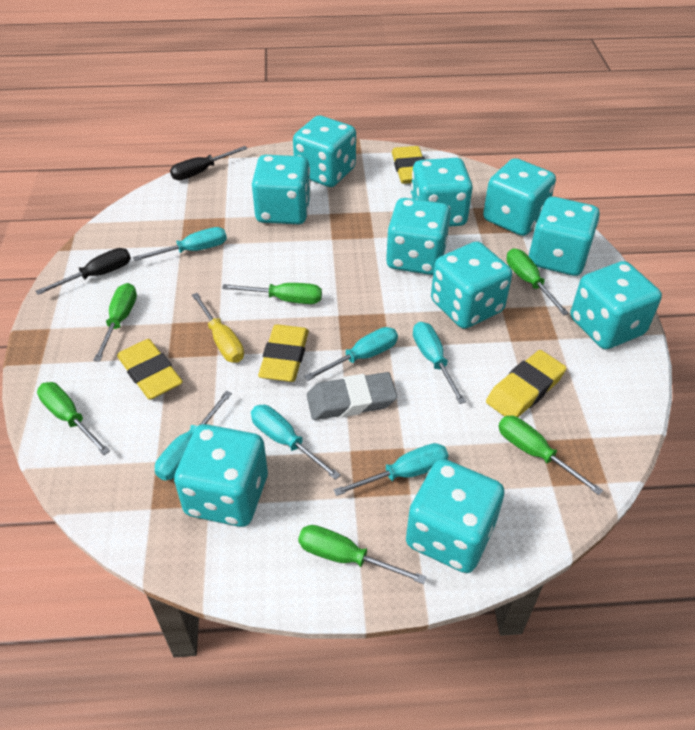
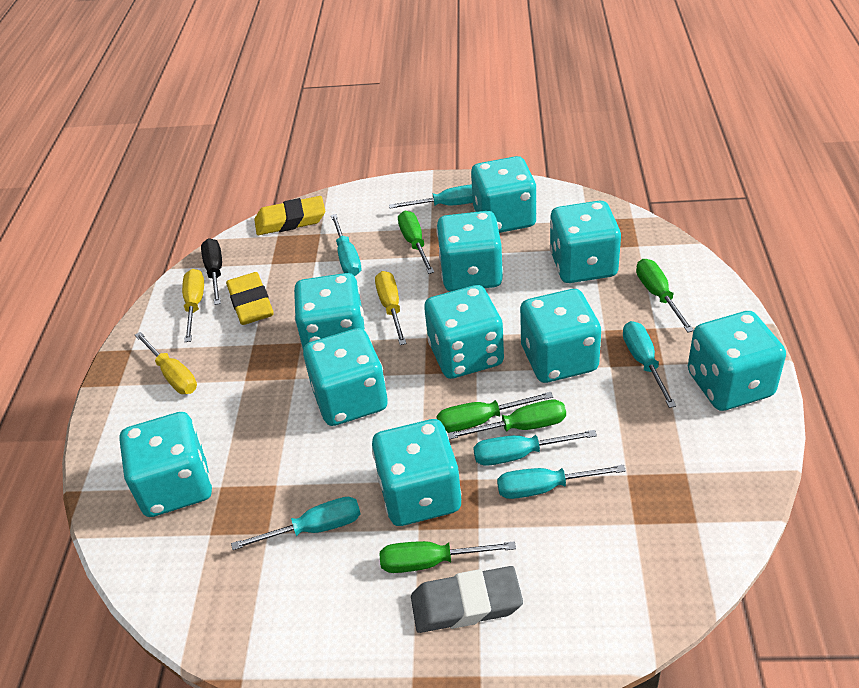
black screwdriver: 2 -> 1
green screwdriver: 6 -> 5
yellow eraser: 4 -> 2
yellow screwdriver: 1 -> 3

